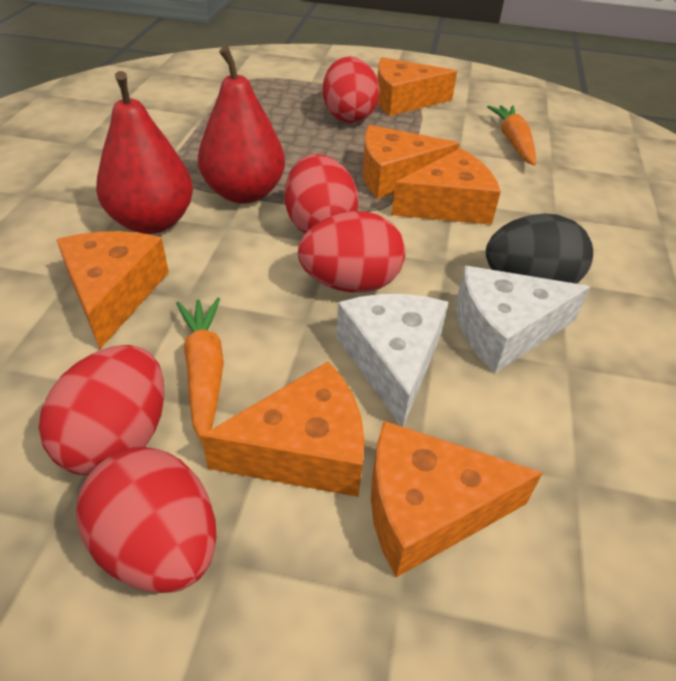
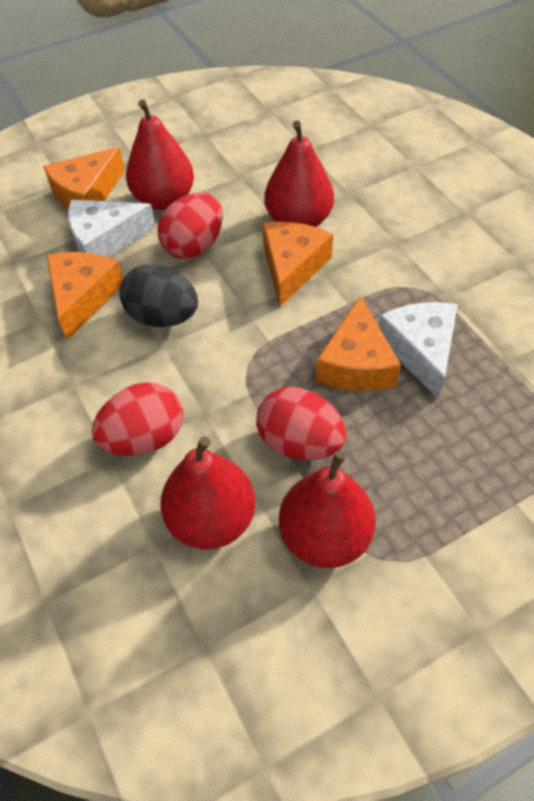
orange carrot: 2 -> 0
orange cheese: 6 -> 4
red egg: 5 -> 3
red pear: 2 -> 4

